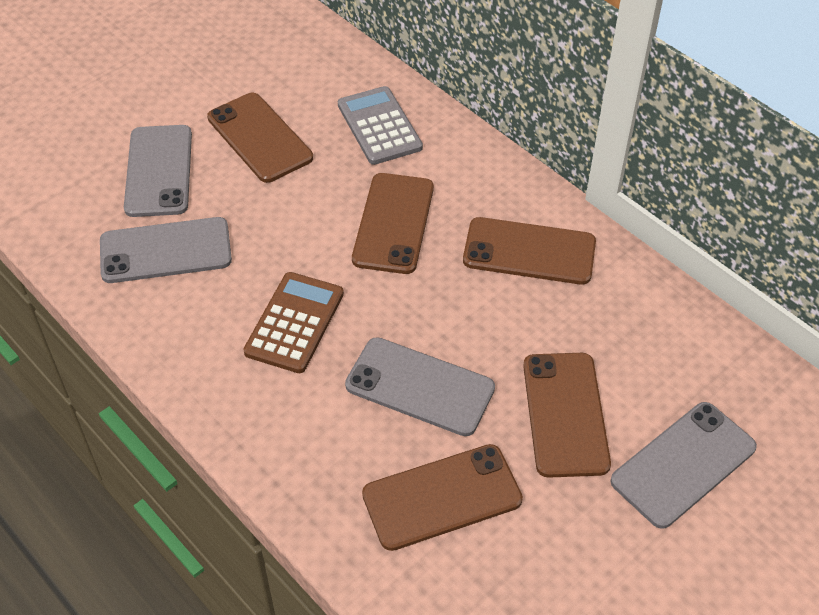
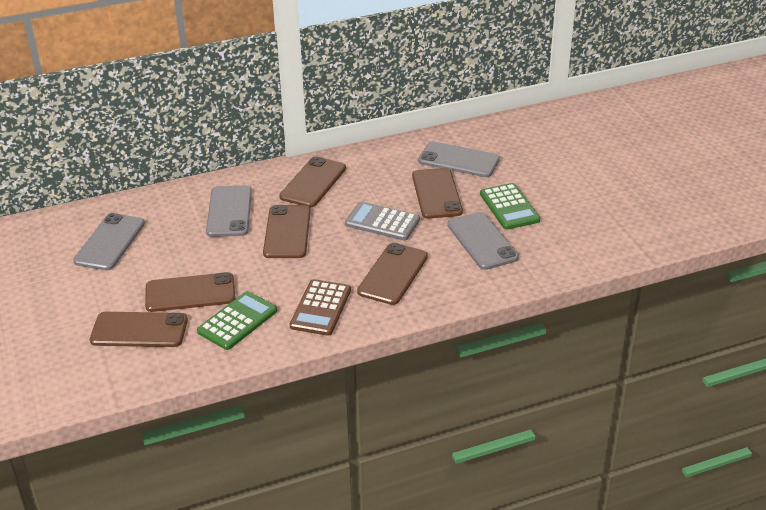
brown phone: 5 -> 6
green calculator: 0 -> 2

